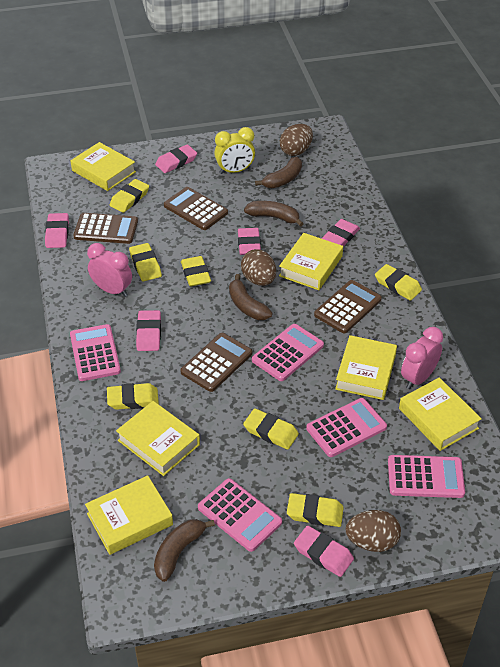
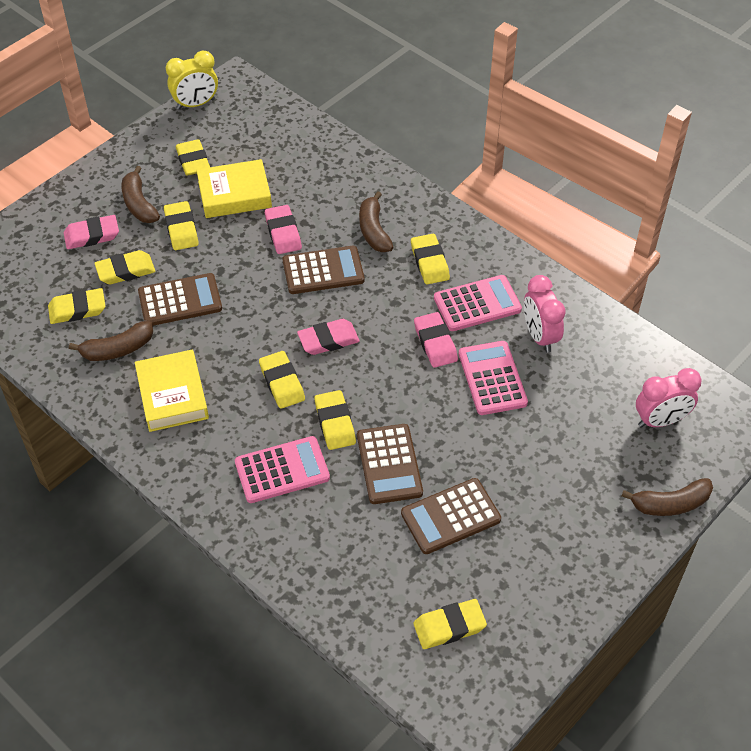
brown egg: 3 -> 0
pink calculator: 5 -> 3
pink eraser: 6 -> 4
yellow book: 6 -> 2
yellow eraser: 7 -> 8

